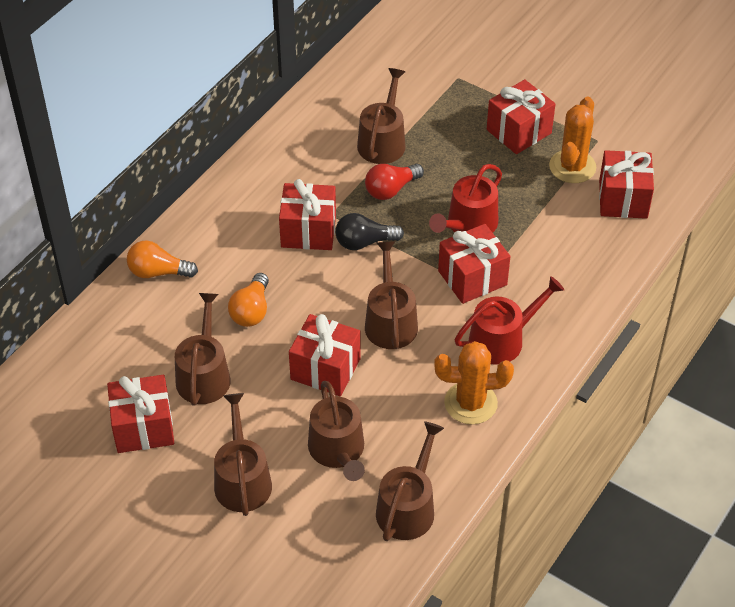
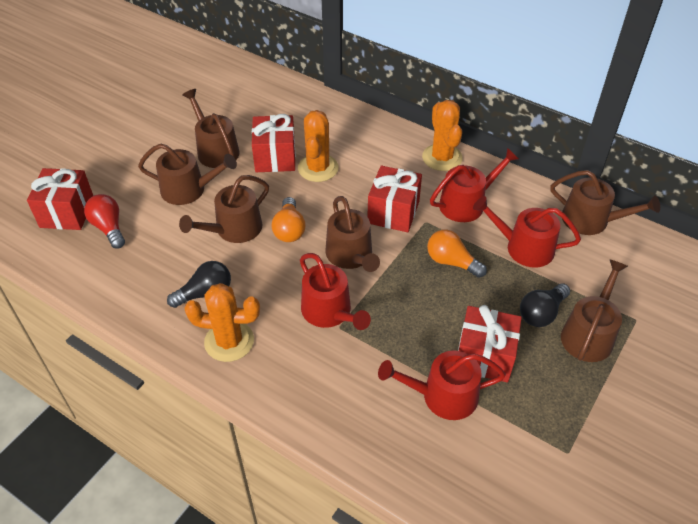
black light bulb: 1 -> 2
orange cactus: 2 -> 3
red gift: 6 -> 4
red watering can: 2 -> 4

